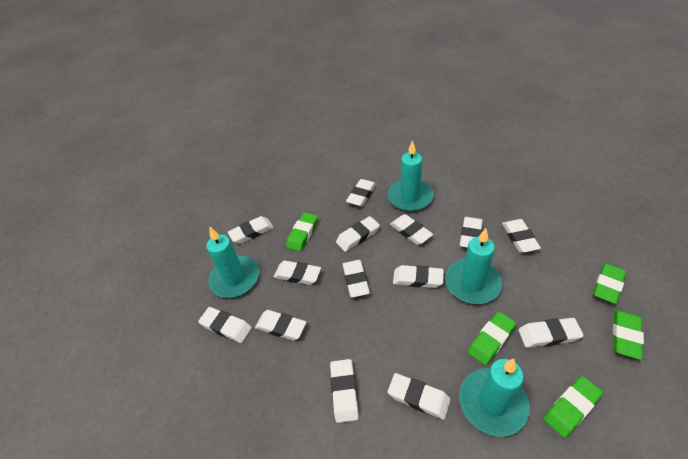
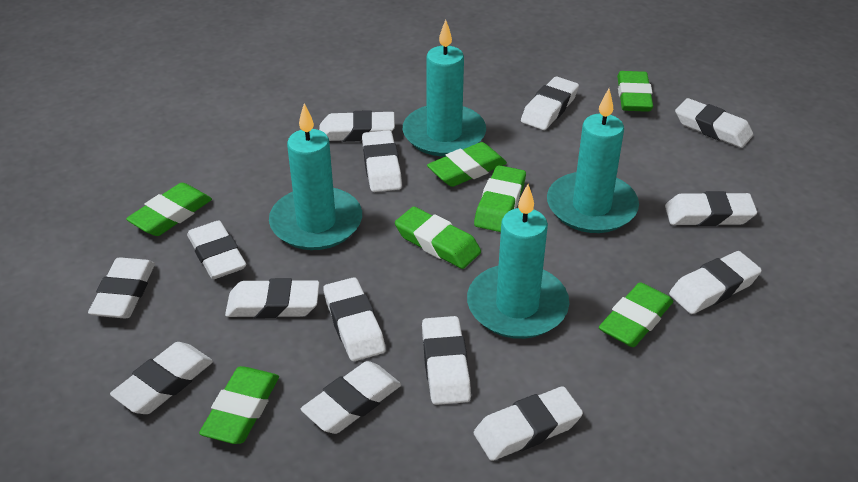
green eraser: 5 -> 7

